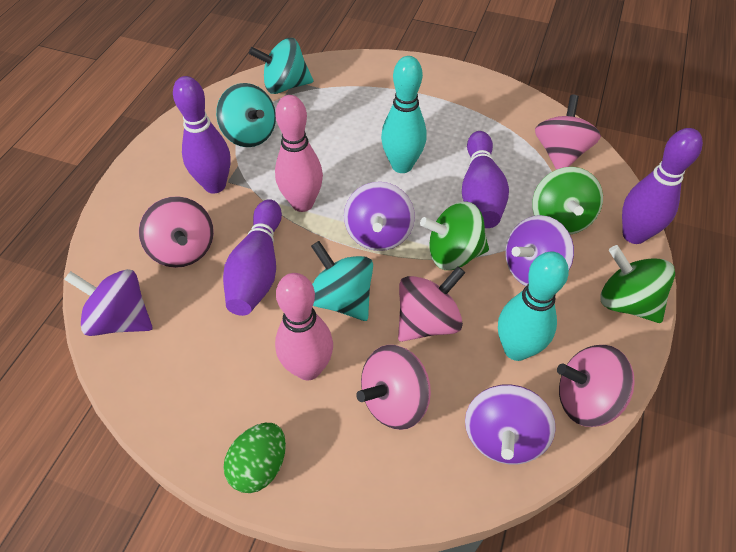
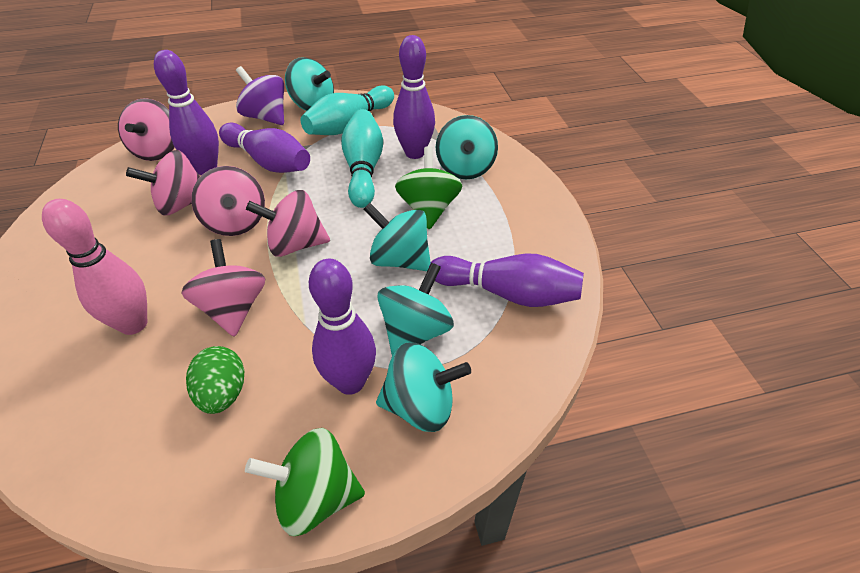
green spinning top: 3 -> 2
pink bowling pin: 2 -> 1
purple bowling pin: 4 -> 5
purple spinning top: 4 -> 1
turquoise spinning top: 3 -> 5

